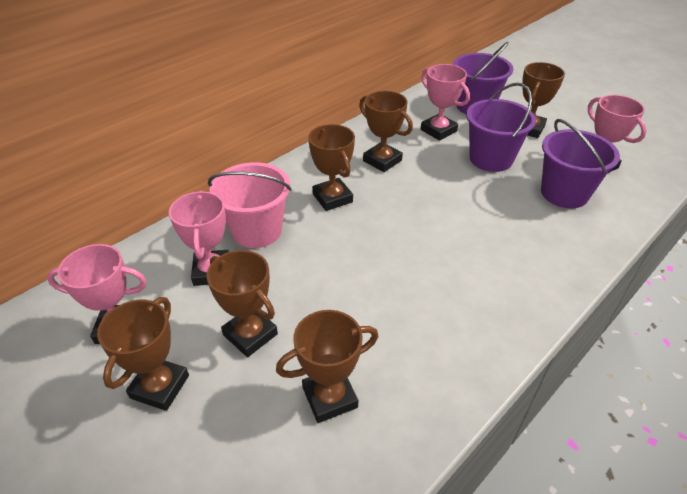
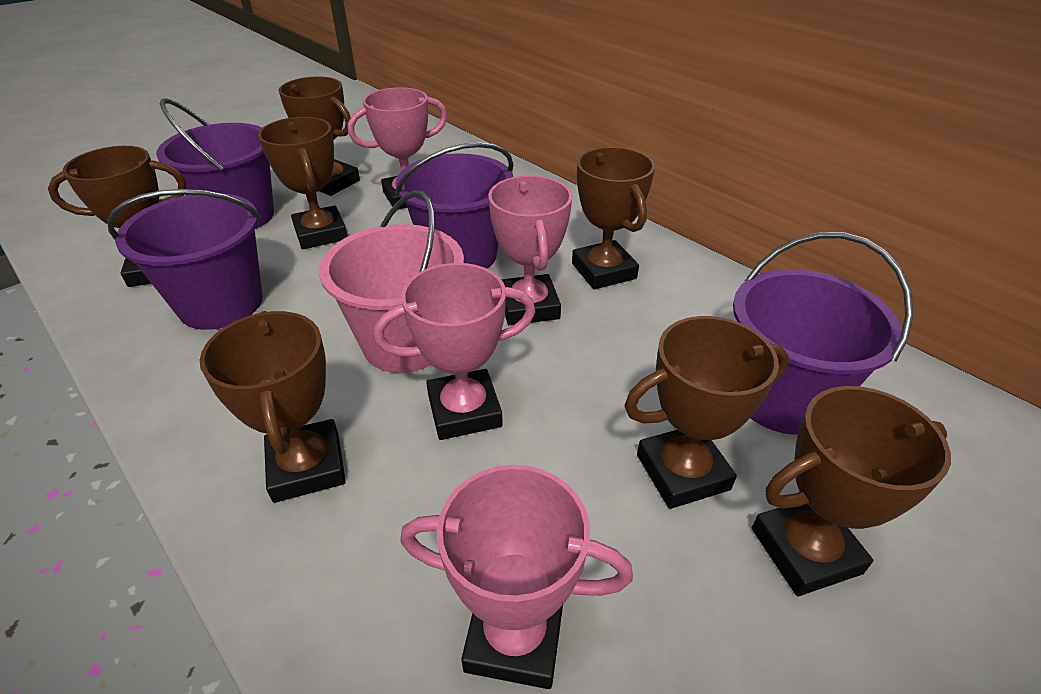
brown trophy: 6 -> 7
purple bucket: 3 -> 4

